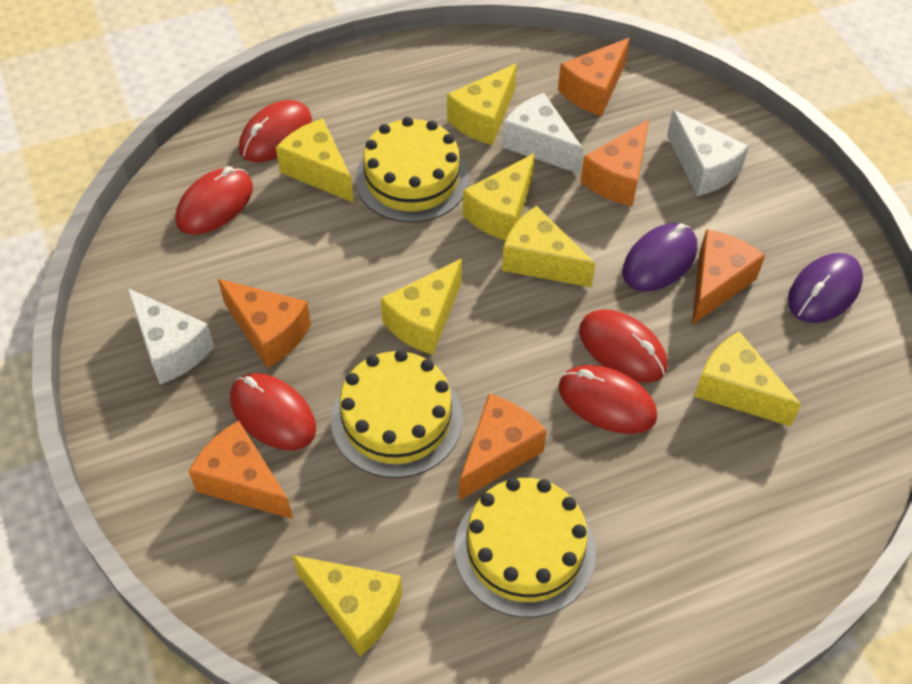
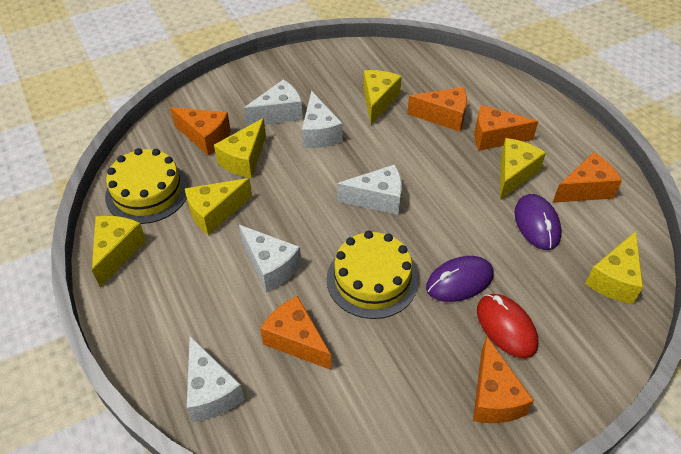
red mouse: 5 -> 1
white cheese: 3 -> 5
yellow cake: 3 -> 2
yellow cheese: 7 -> 6

